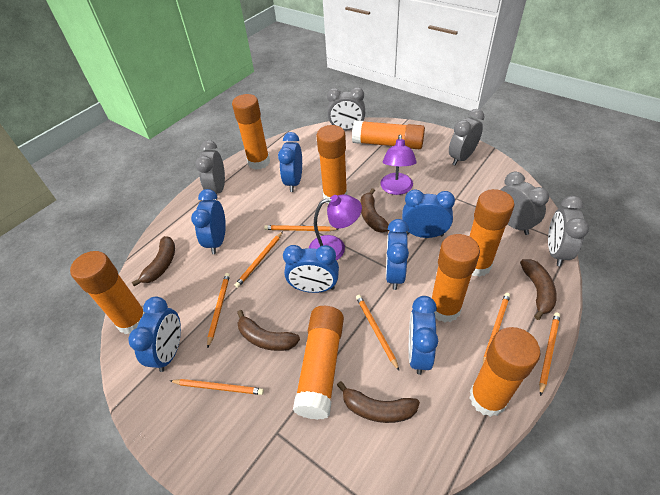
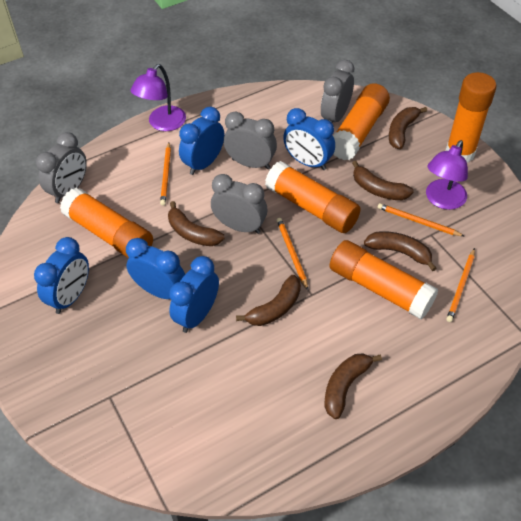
blue clock: 7 -> 5
brown banana: 5 -> 6
grey clock: 5 -> 4
orange glue stick: 8 -> 5
orange pencil: 7 -> 4

